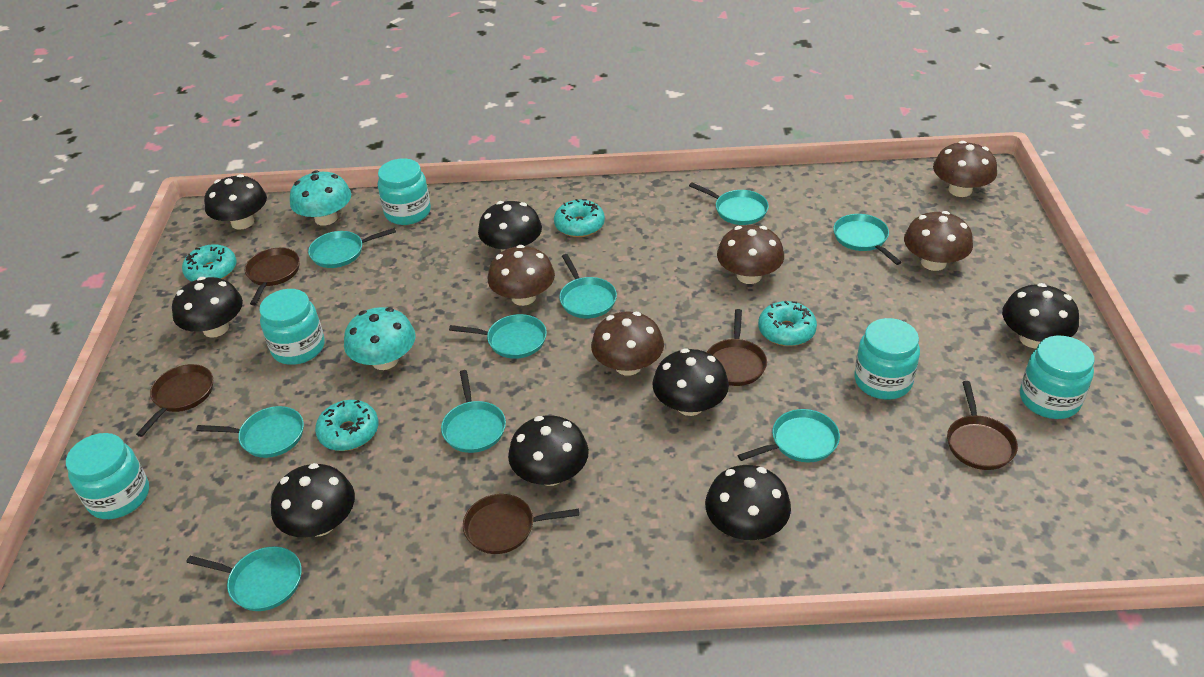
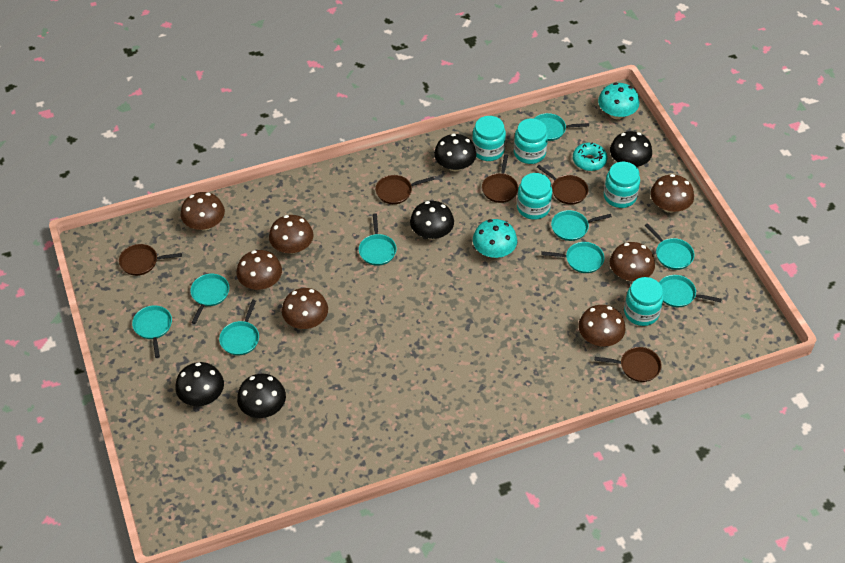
black mushroom: 8 -> 5
brown mushroom: 5 -> 7
turquoise donut: 4 -> 1

